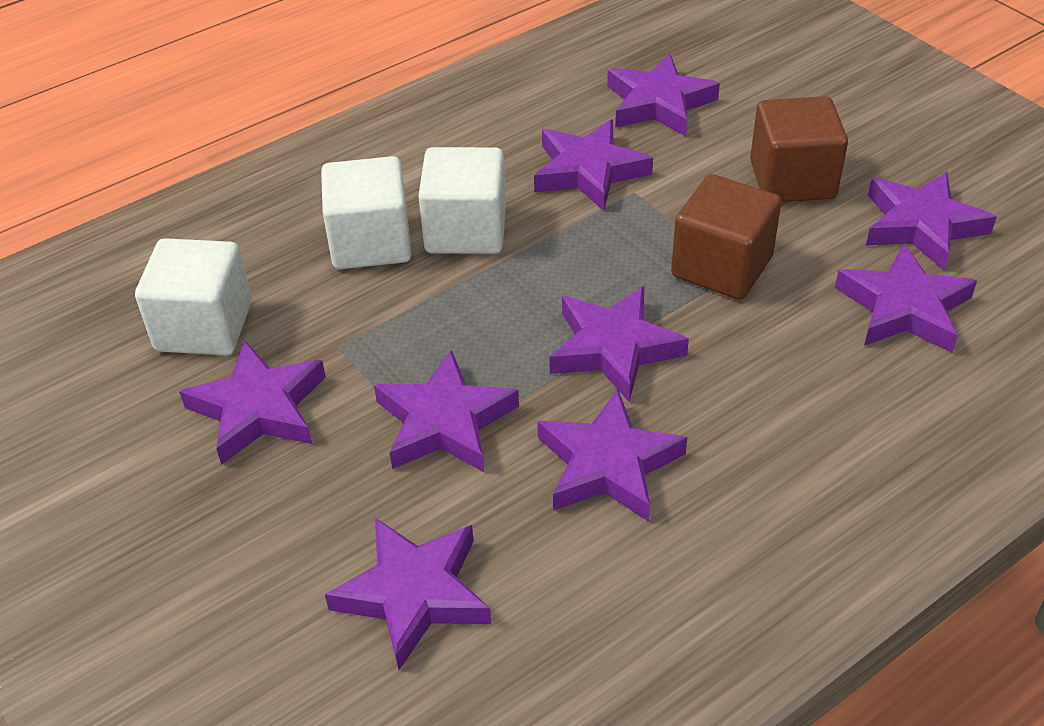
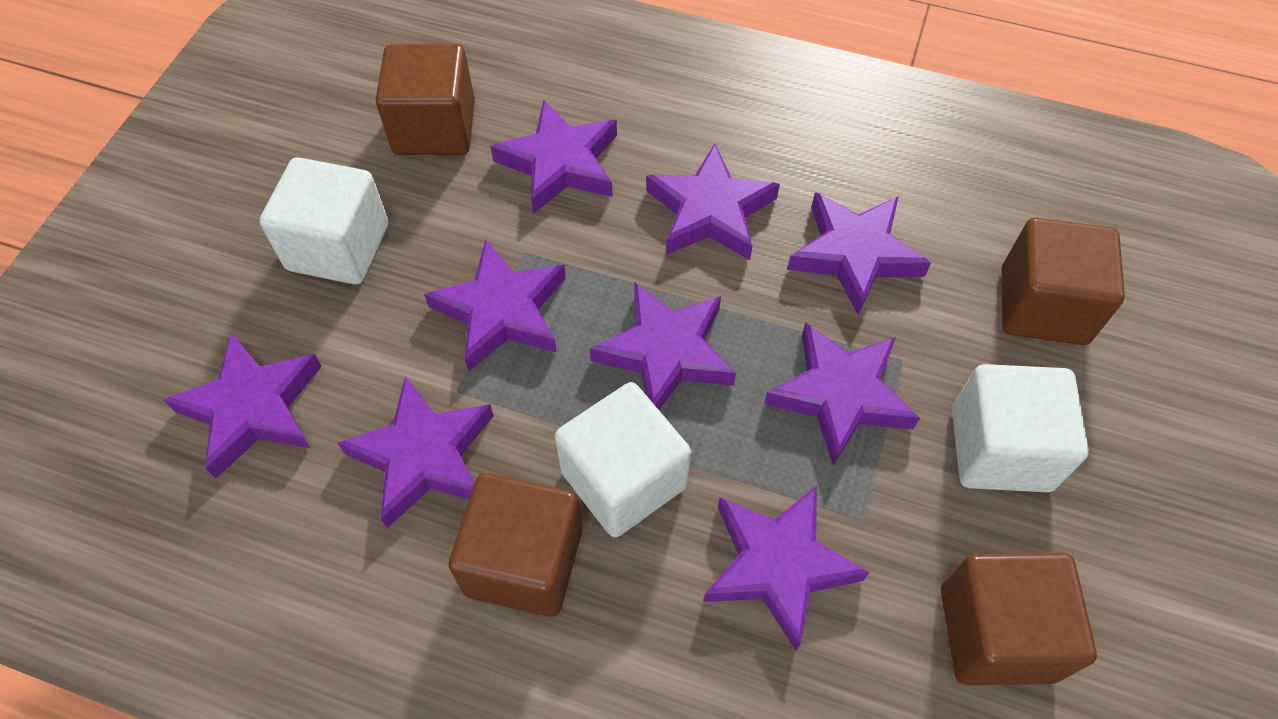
brown cube: 2 -> 4

